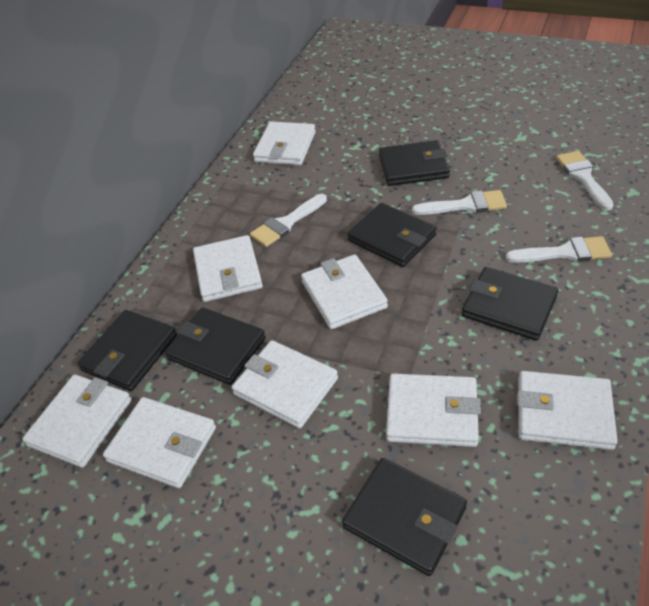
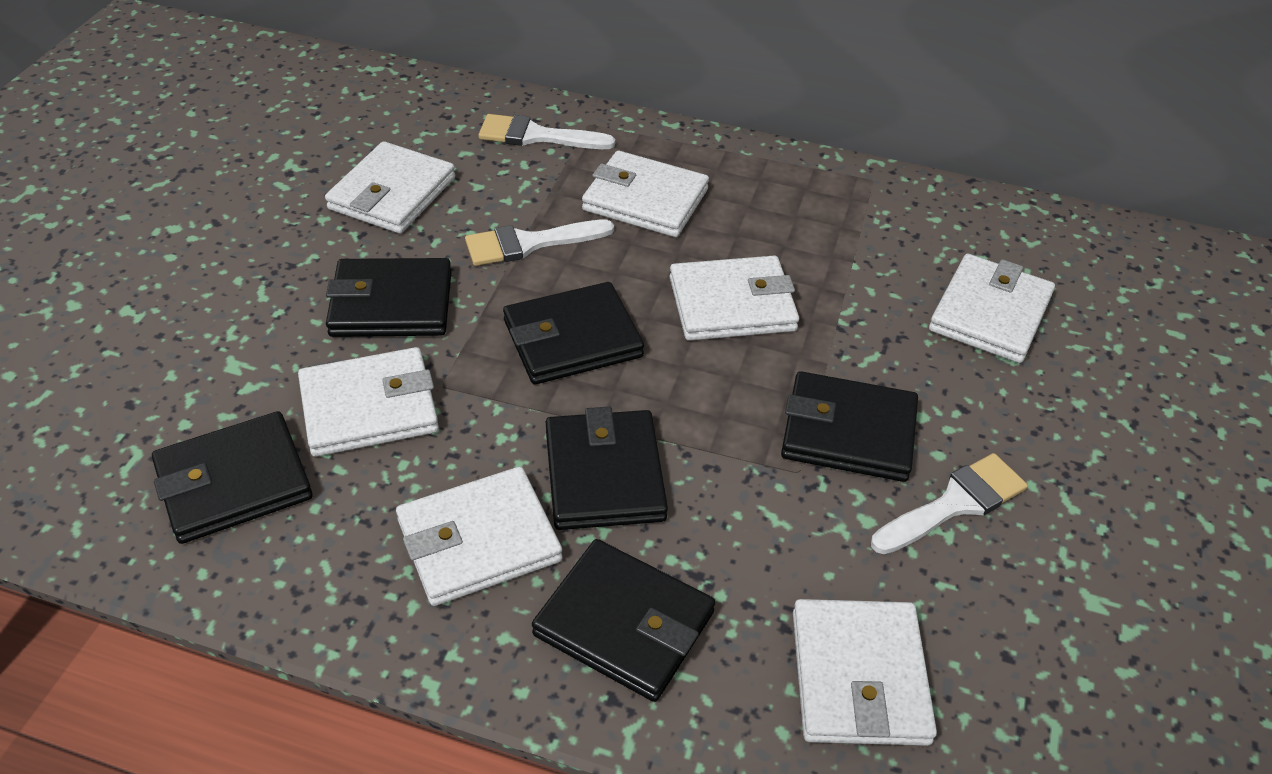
white brush: 4 -> 3
white wallet: 8 -> 7

